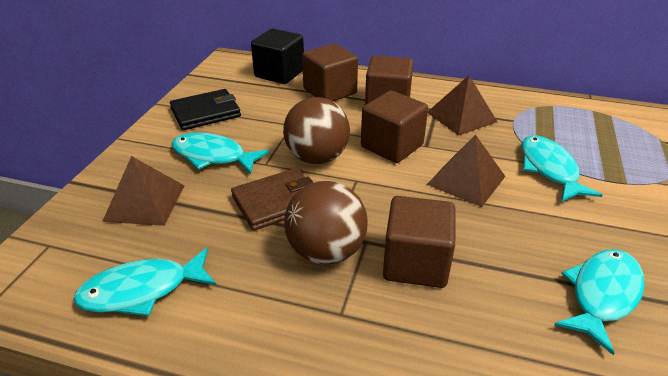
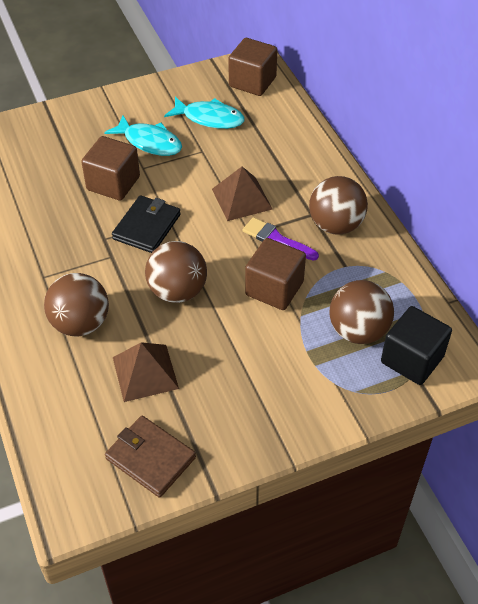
brown ball: 2 -> 4
brown cube: 4 -> 3
brown pyramid: 3 -> 2
purple brush: 0 -> 1
turquoise fish: 4 -> 2

